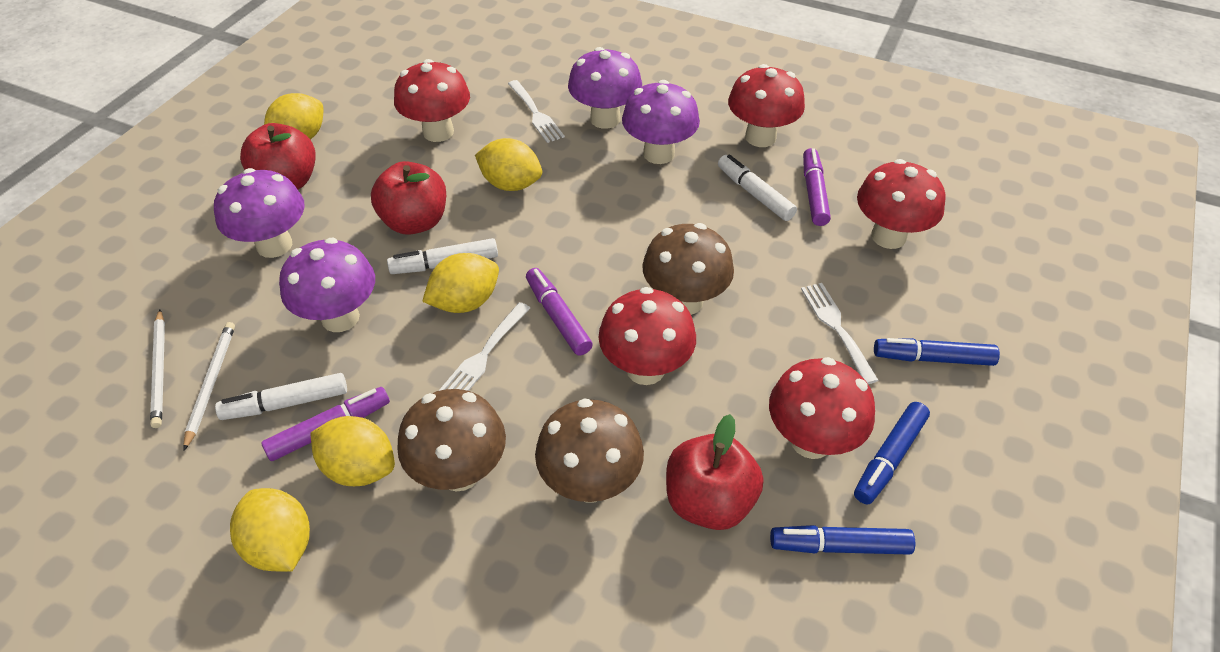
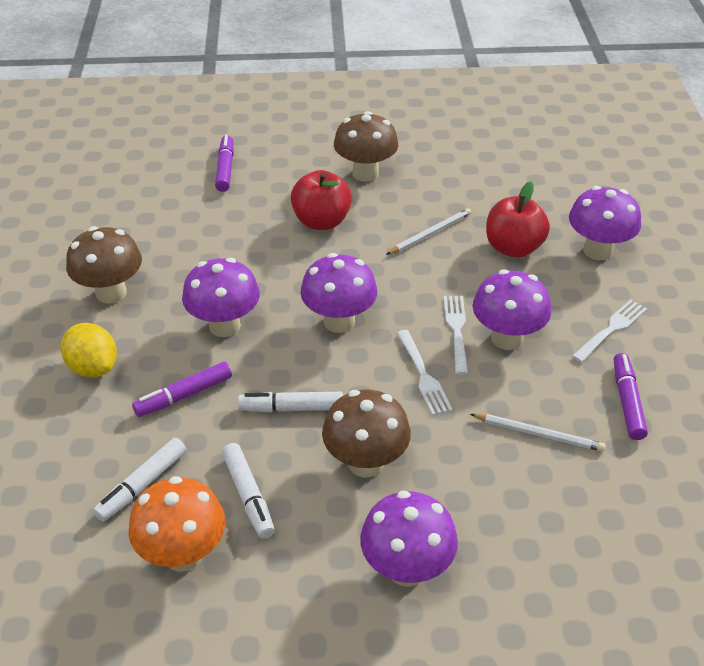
blue marker: 3 -> 0
orange mushroom: 0 -> 1
purple mushroom: 4 -> 5
red apple: 3 -> 2
red mushroom: 5 -> 0
yellow lemon: 5 -> 1

